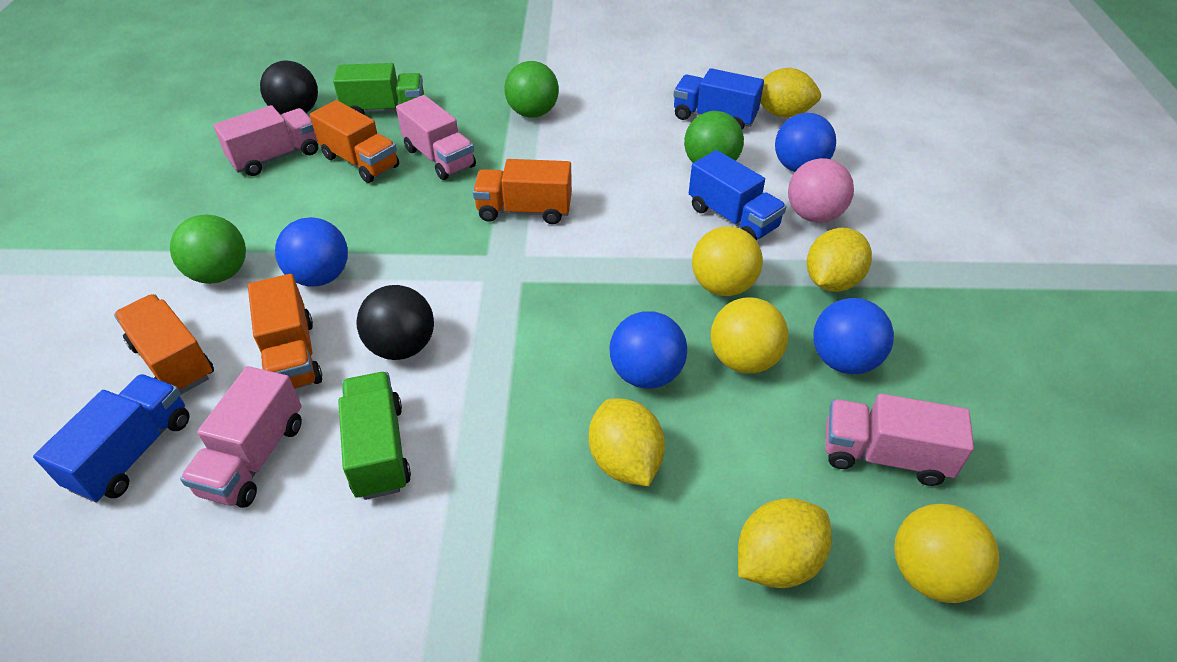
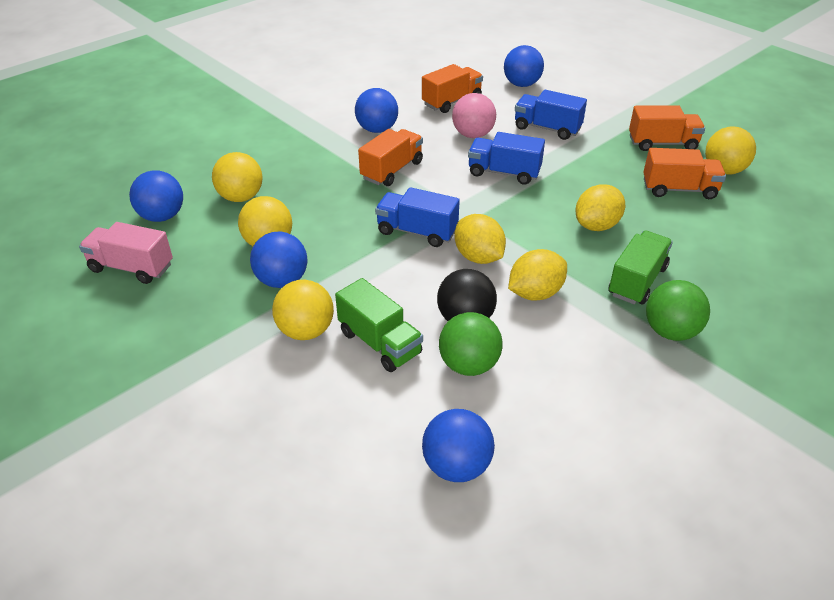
black ball: 2 -> 1
blue ball: 4 -> 5
green ball: 3 -> 2
pink truck: 4 -> 1
yellow ball: 3 -> 4
yellow lemon: 4 -> 3

